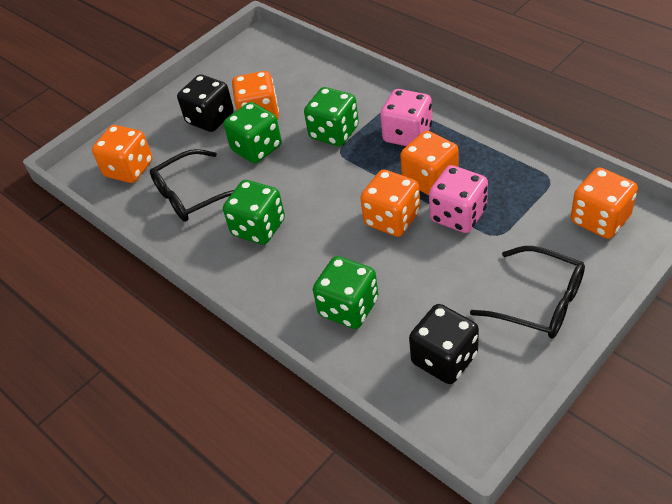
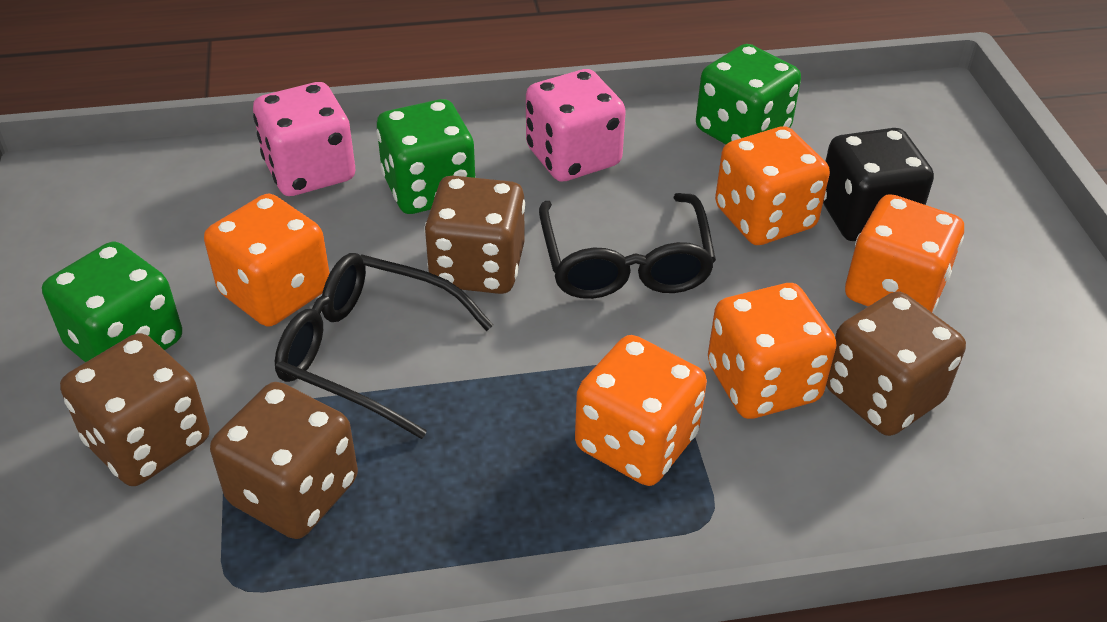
black dice: 2 -> 1
brown dice: 0 -> 4
green dice: 4 -> 3

